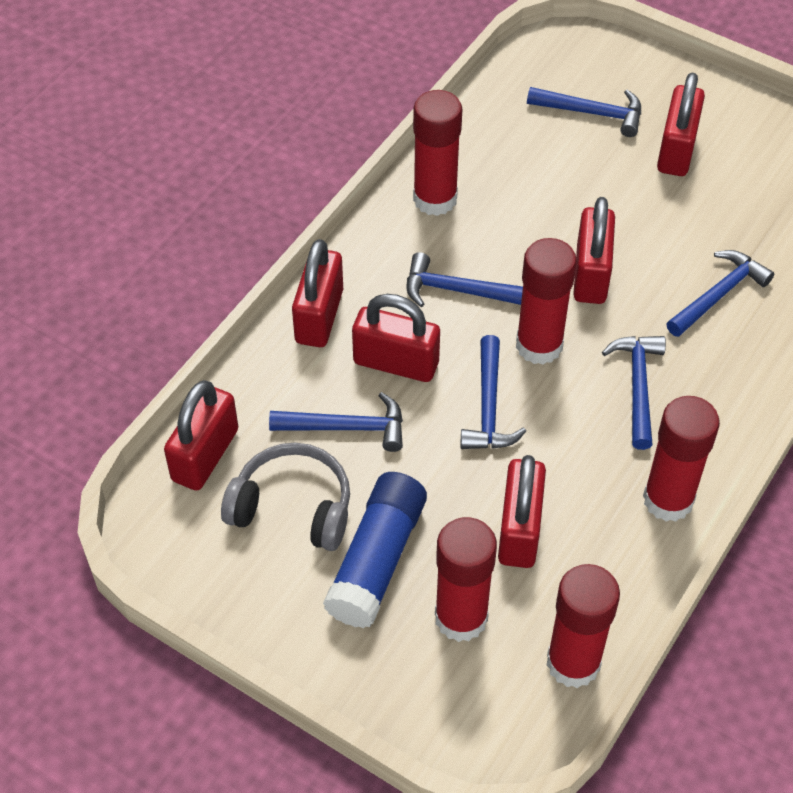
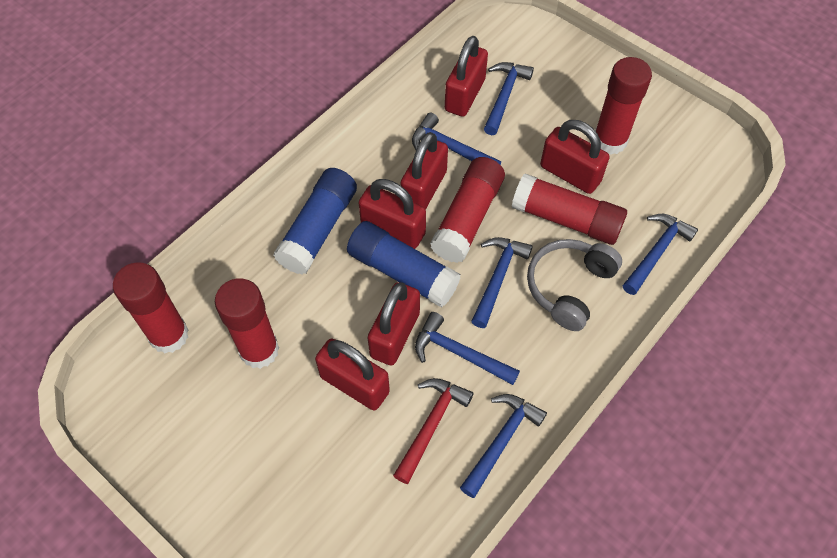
blue glue stick: 1 -> 2
red hammer: 0 -> 1

